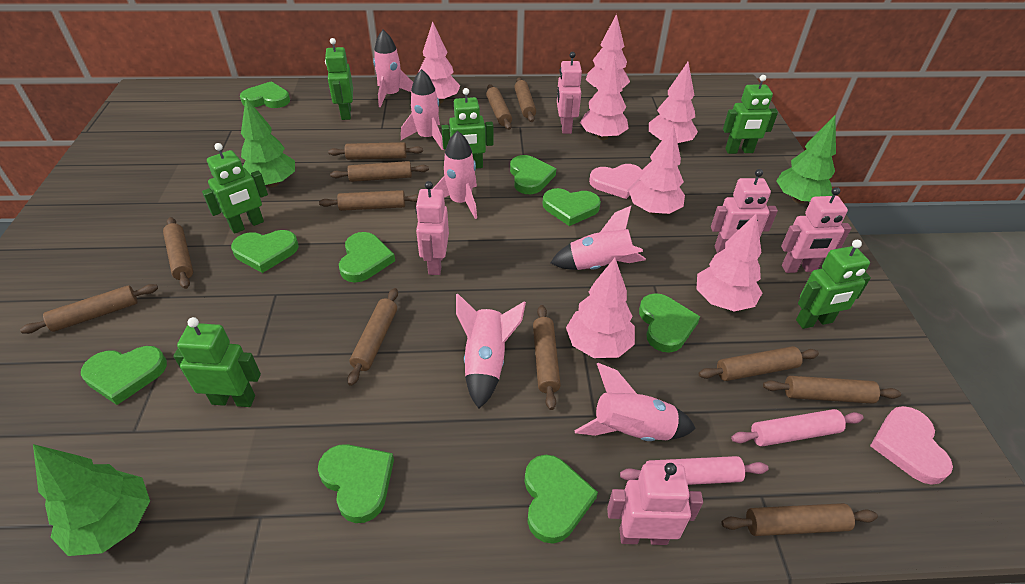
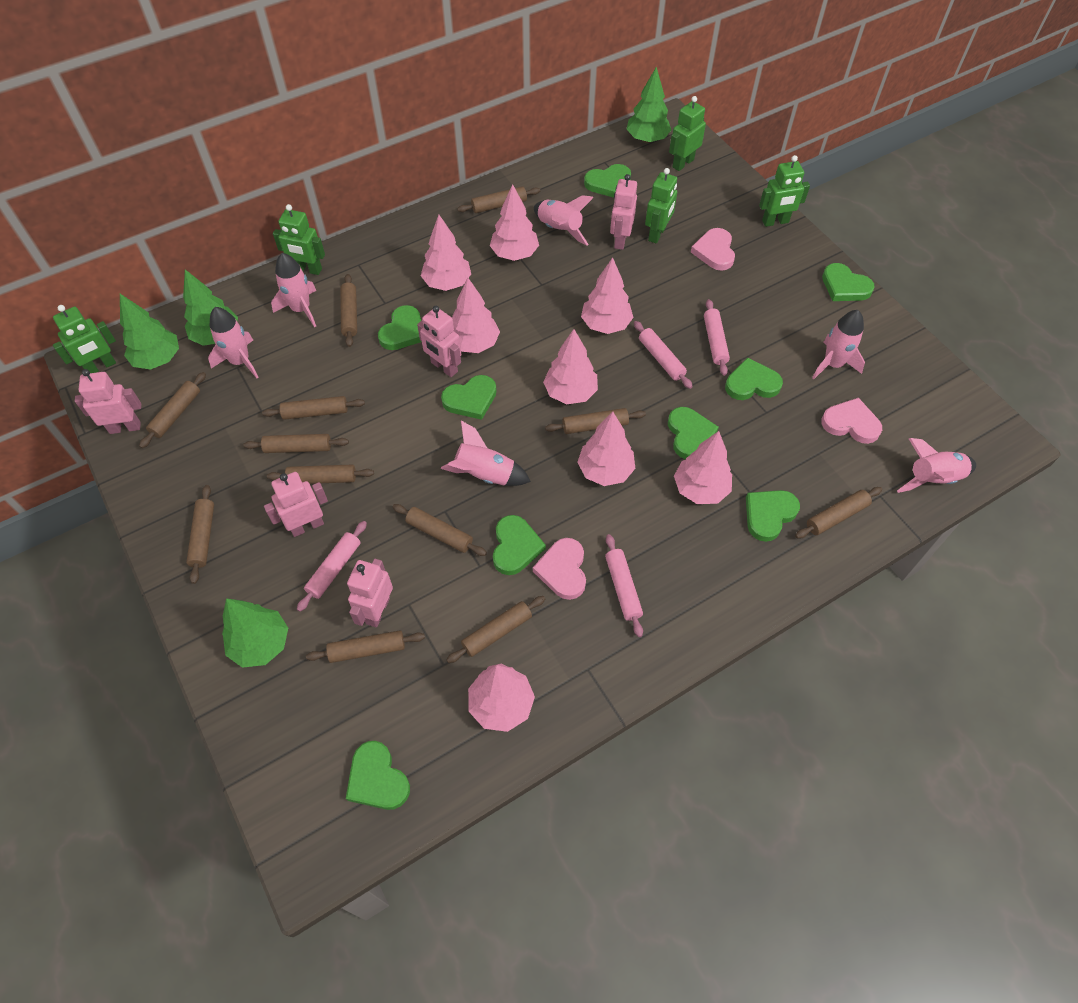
green robot: 6 -> 5
green tree: 3 -> 4
pink heart: 2 -> 3
pink rolling pin: 2 -> 4
pink tree: 7 -> 8

